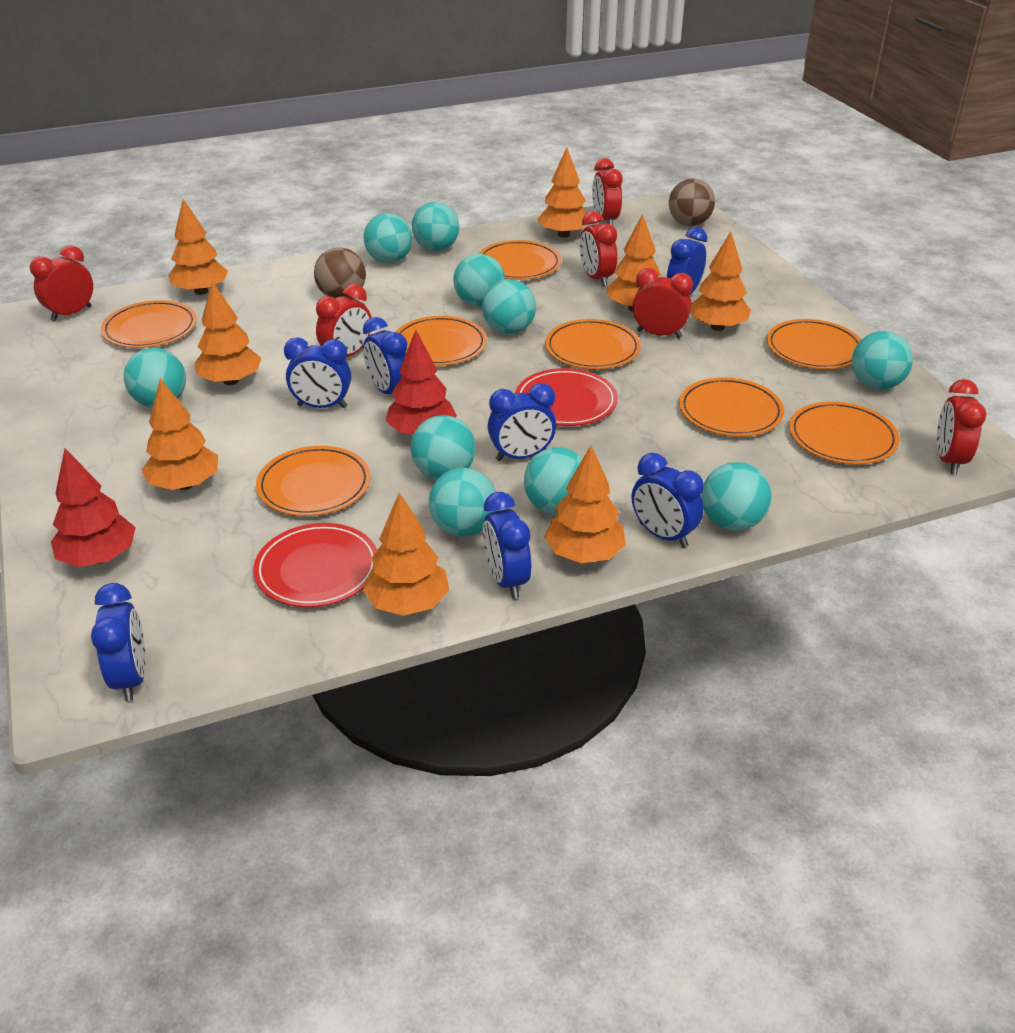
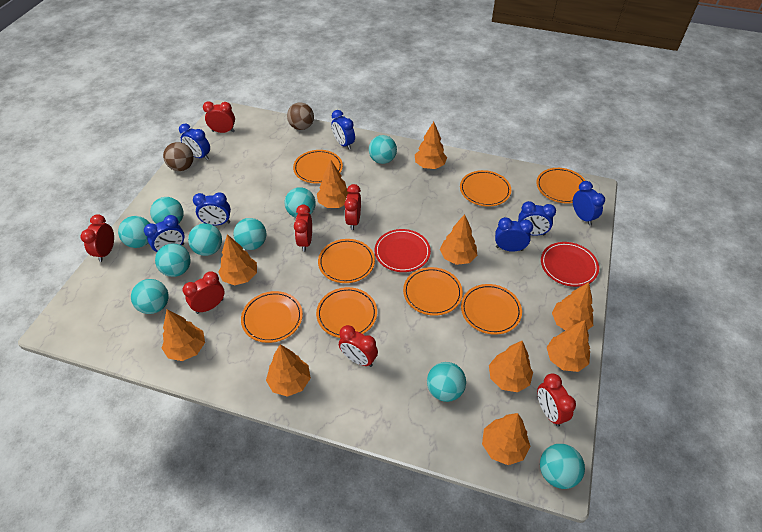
orange tree: 8 -> 10
red clock: 6 -> 7
red tree: 2 -> 0

